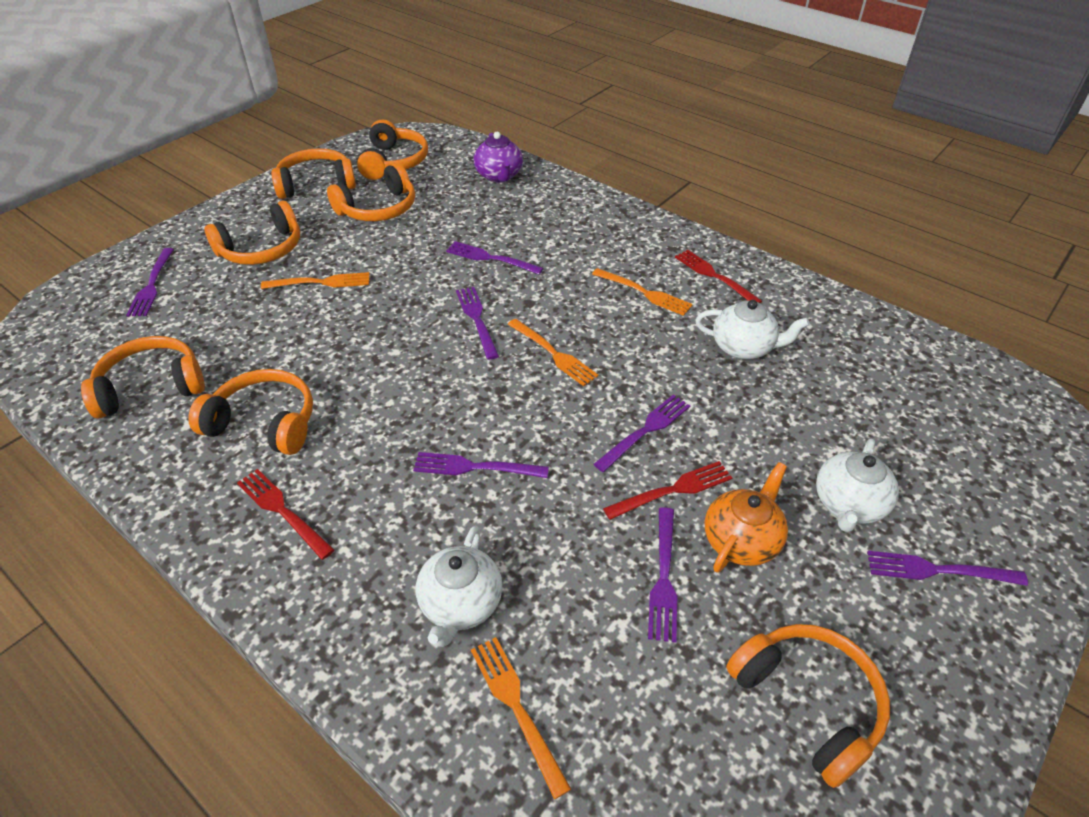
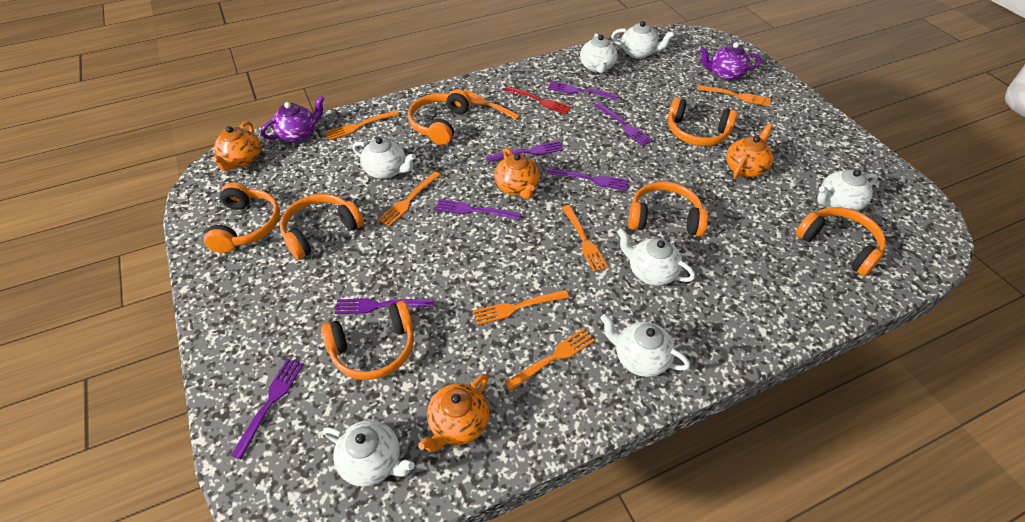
orange fork: 4 -> 7
orange teapot: 1 -> 4
purple teapot: 1 -> 2
red fork: 3 -> 1
white teapot: 3 -> 7

